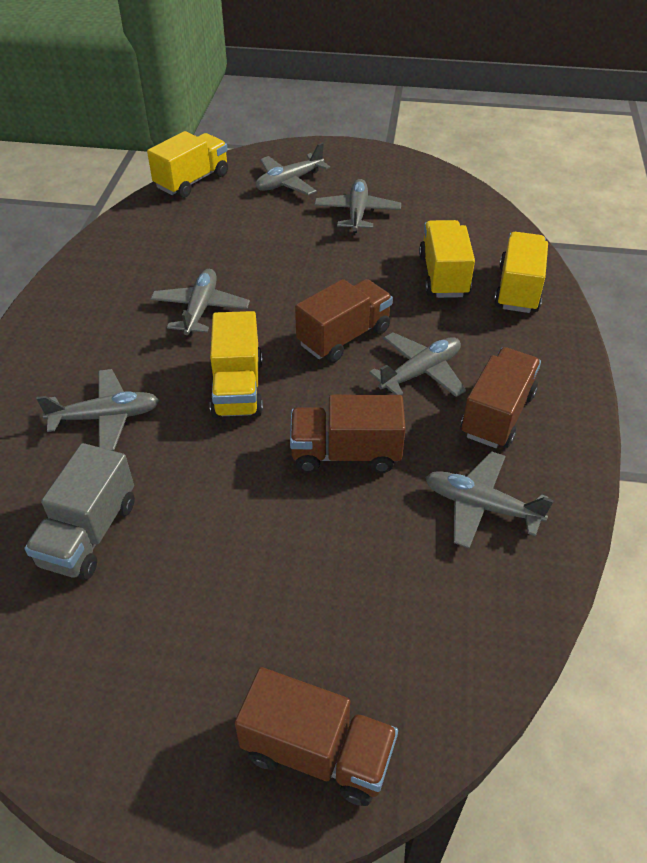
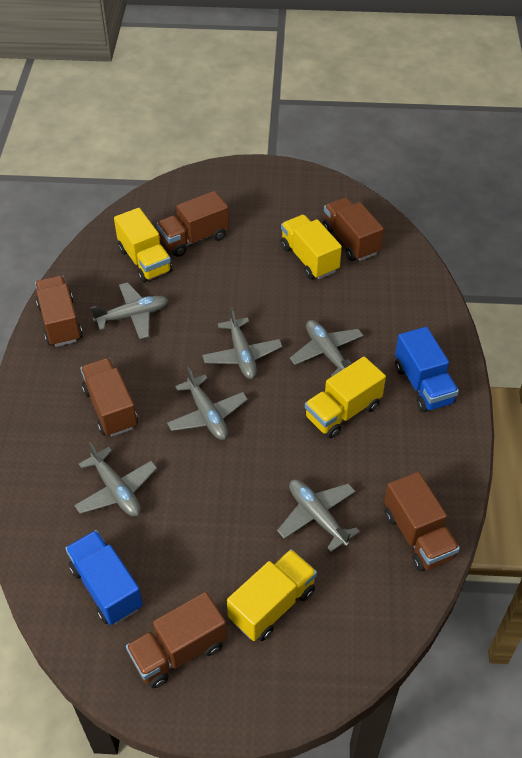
blue truck: 0 -> 2
brown truck: 4 -> 6
grey truck: 1 -> 0

